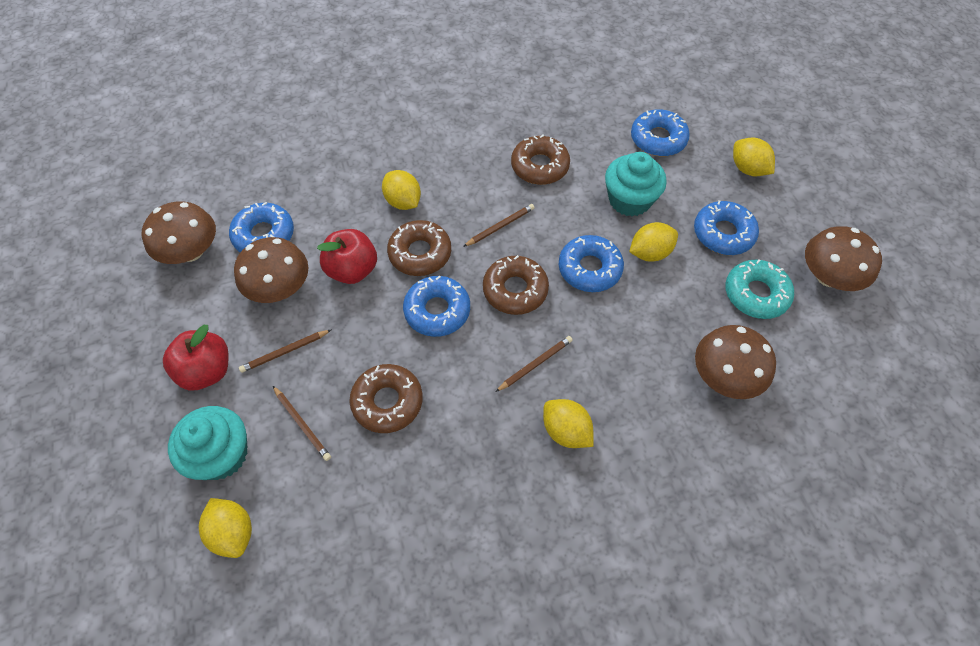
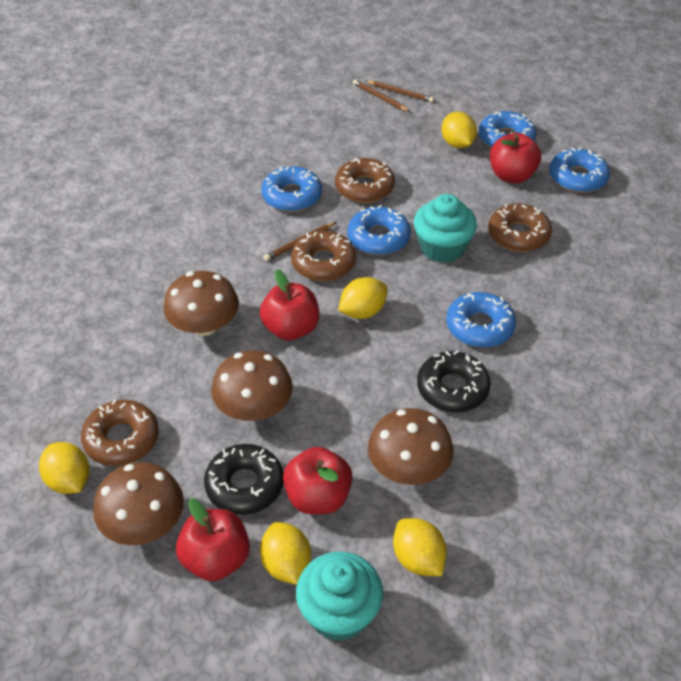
black donut: 0 -> 2
brown pencil: 4 -> 3
red apple: 2 -> 4
turquoise donut: 1 -> 0

